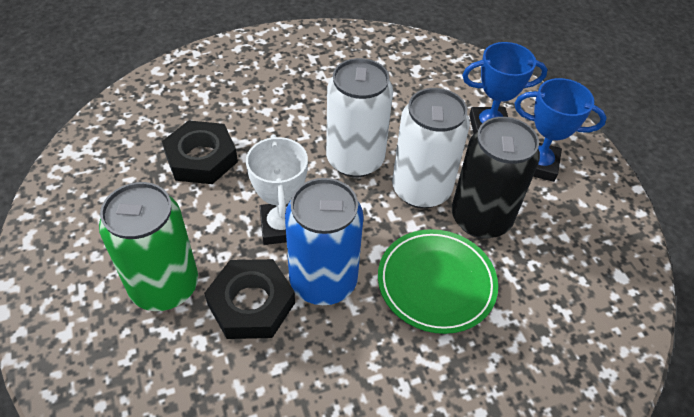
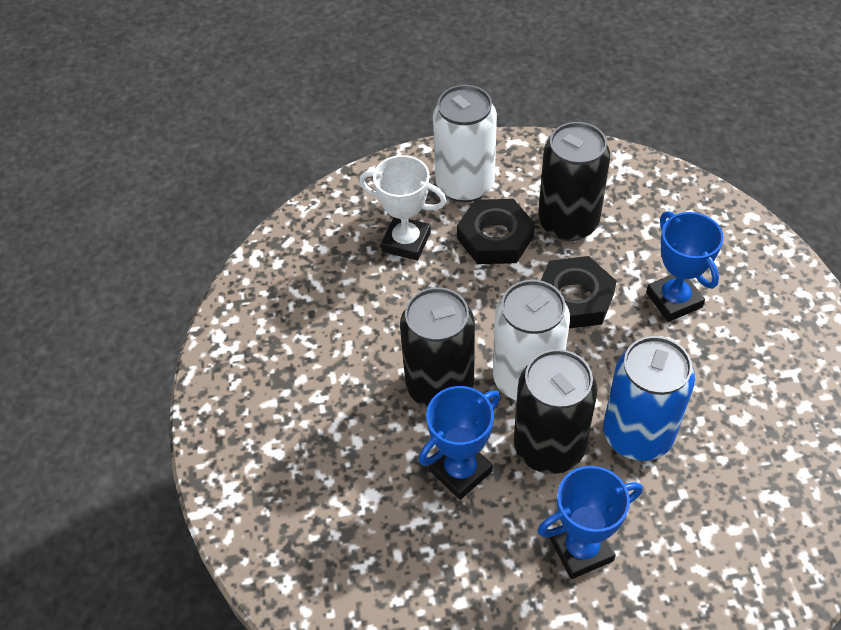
black can: 1 -> 3
blue trophy: 2 -> 3
green can: 1 -> 0
green plate: 1 -> 0

